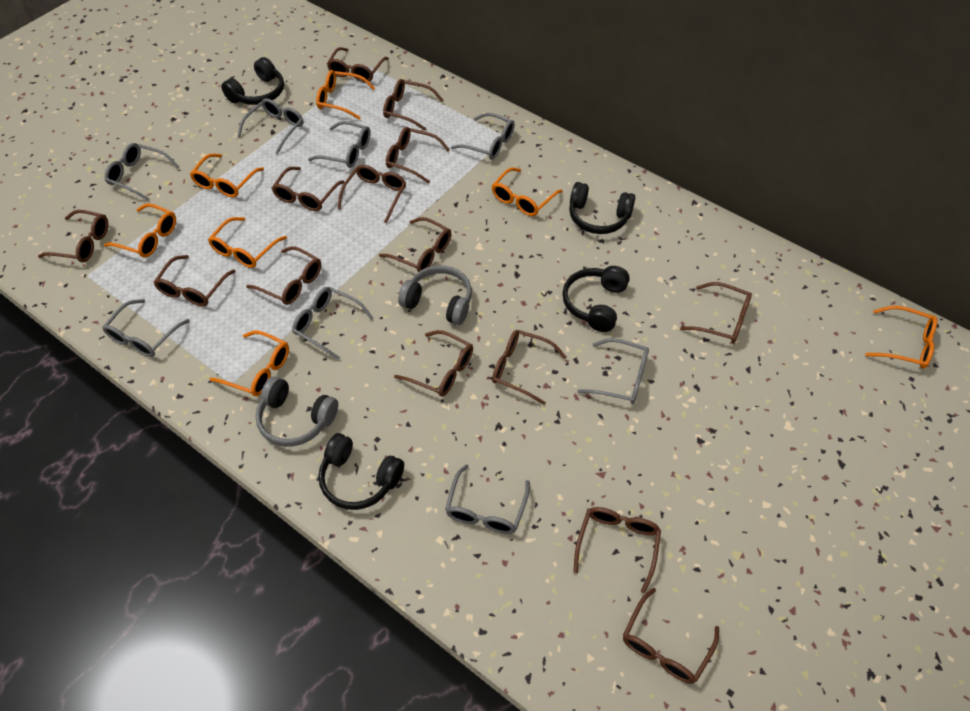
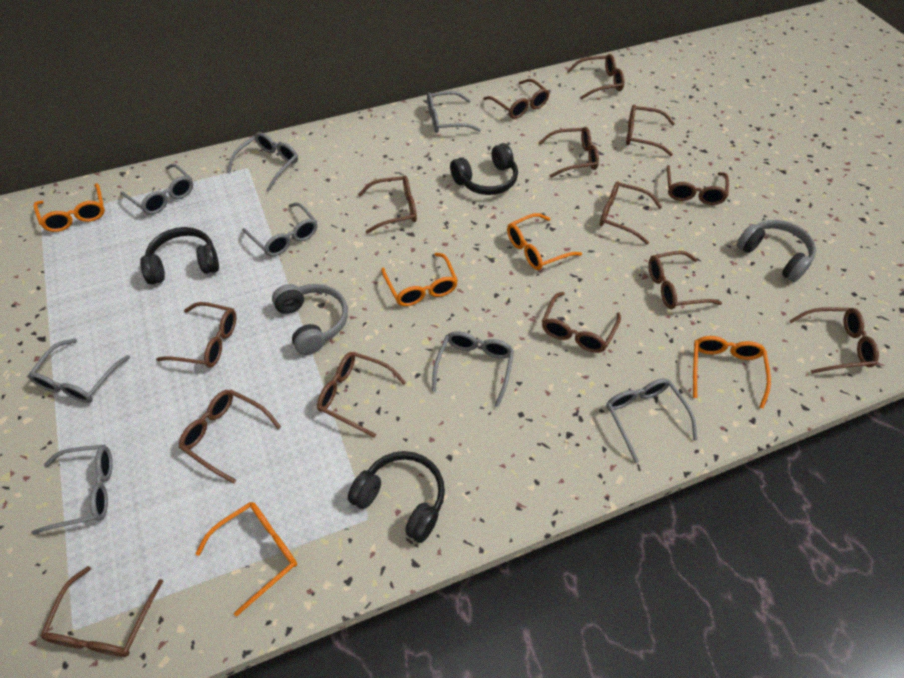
black headphones: 4 -> 3
orange glasses: 7 -> 5

